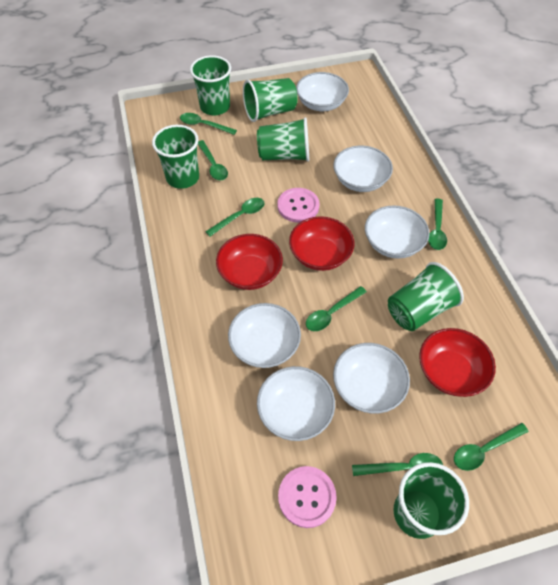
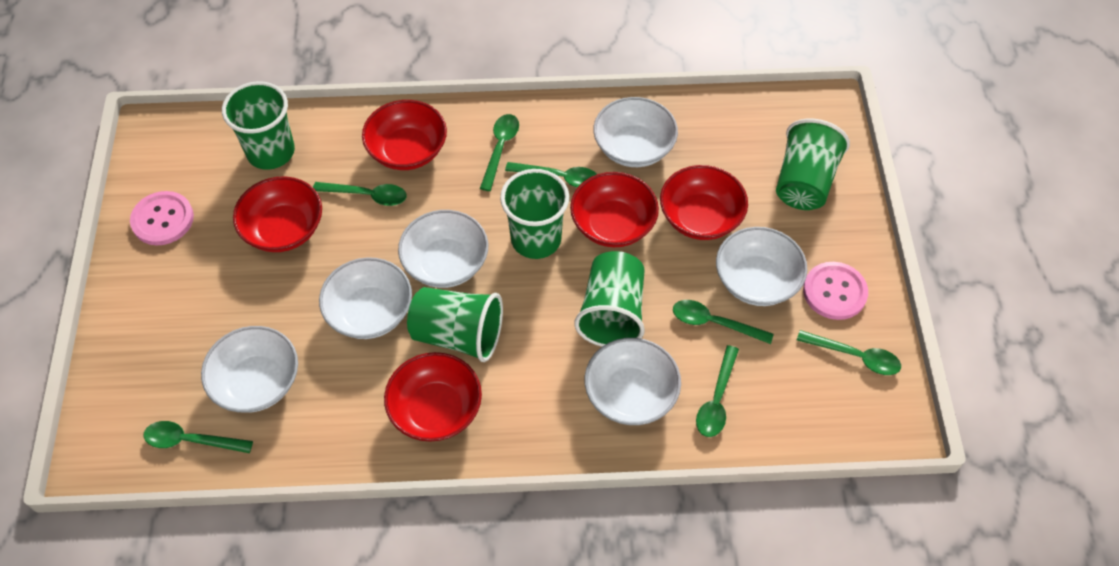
green cup: 6 -> 5
red bowl: 3 -> 5

